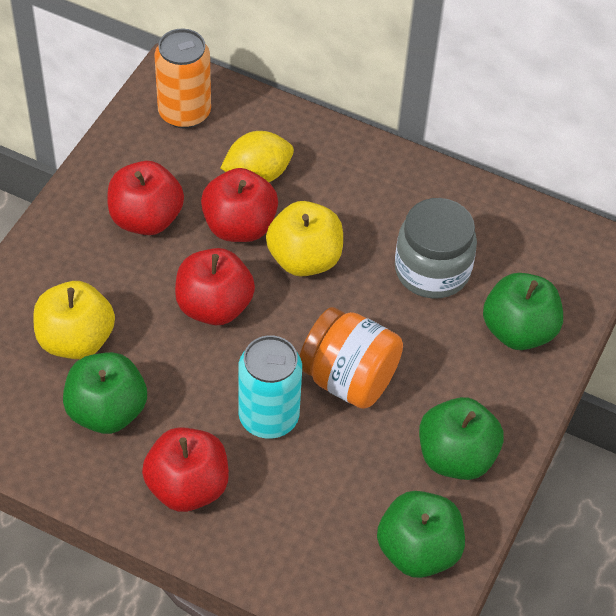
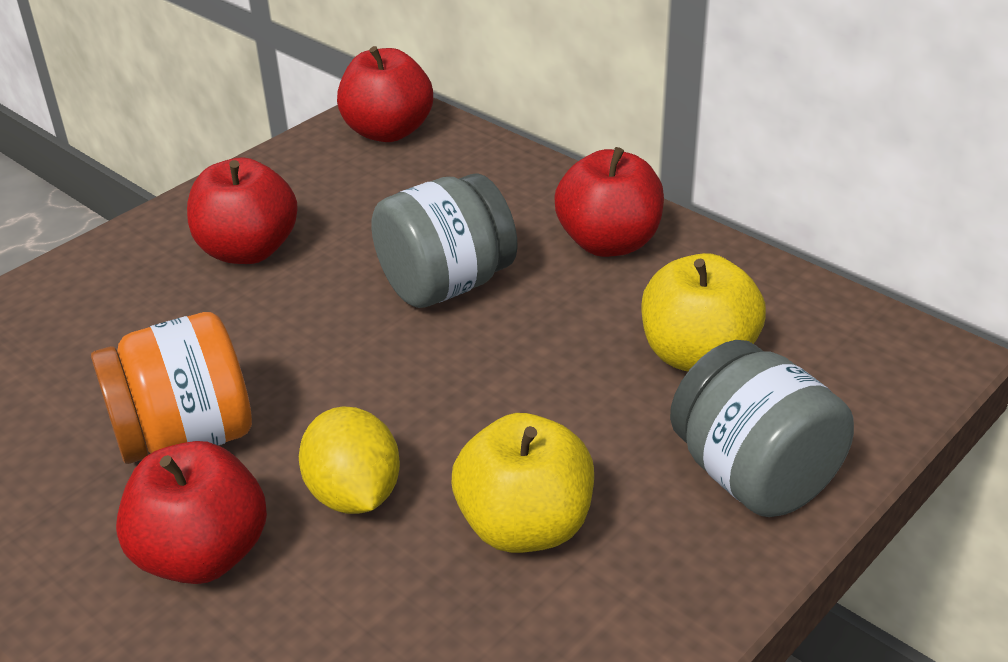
green apple: 4 -> 0
grey jar: 1 -> 2
orange can: 1 -> 0
turquoise can: 1 -> 0

